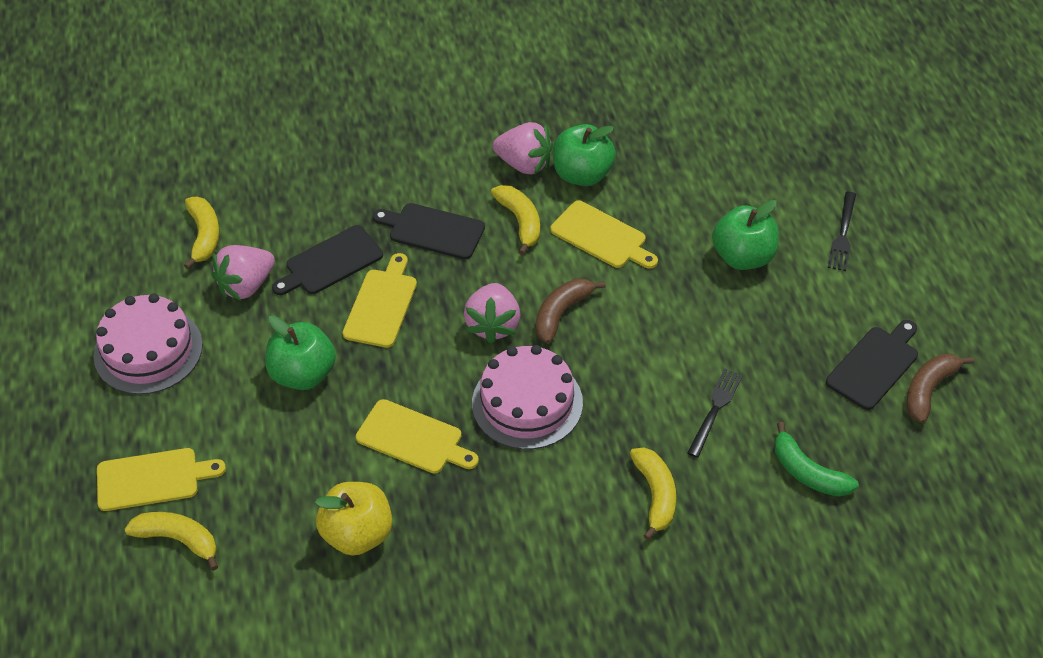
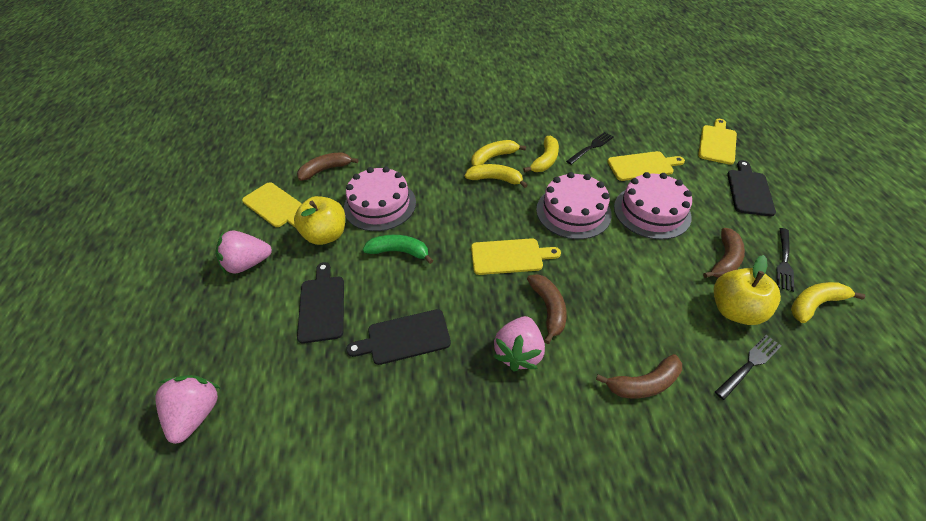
black fork: 2 -> 3
brown banana: 2 -> 4
green apple: 3 -> 0
pink cake: 2 -> 3
yellow apple: 1 -> 2

